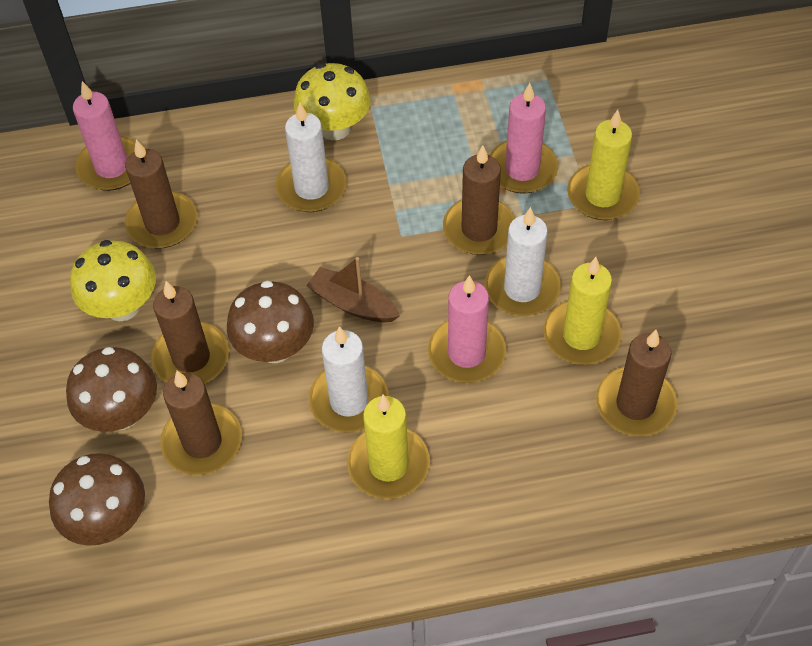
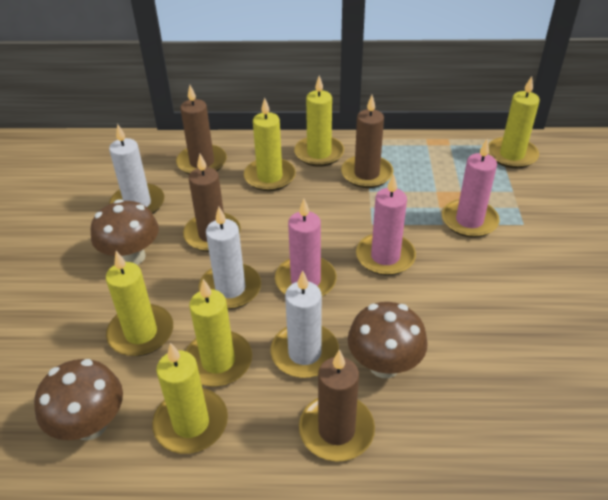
brown boat: 1 -> 0
brown candle: 5 -> 4
yellow candle: 3 -> 6
yellow mushroom: 2 -> 0

